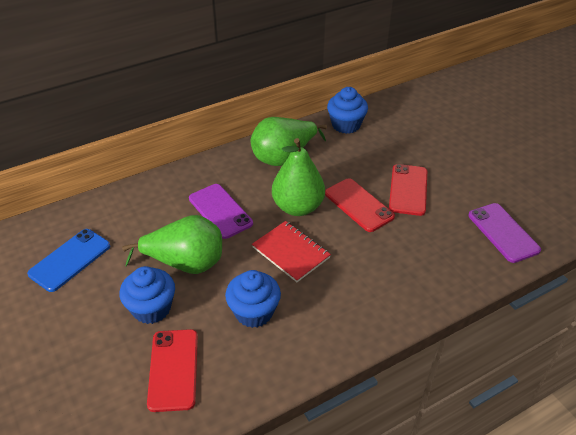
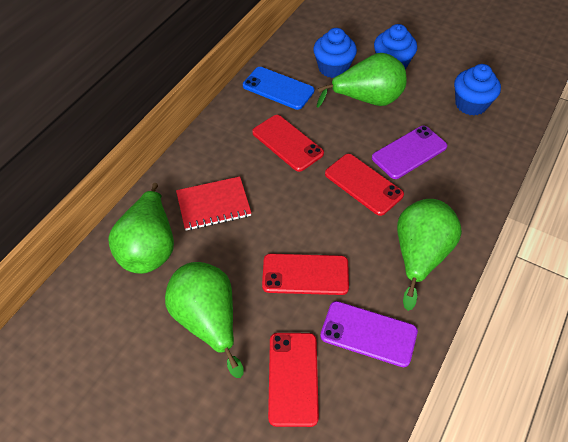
green pear: 3 -> 4
red phone: 3 -> 4

